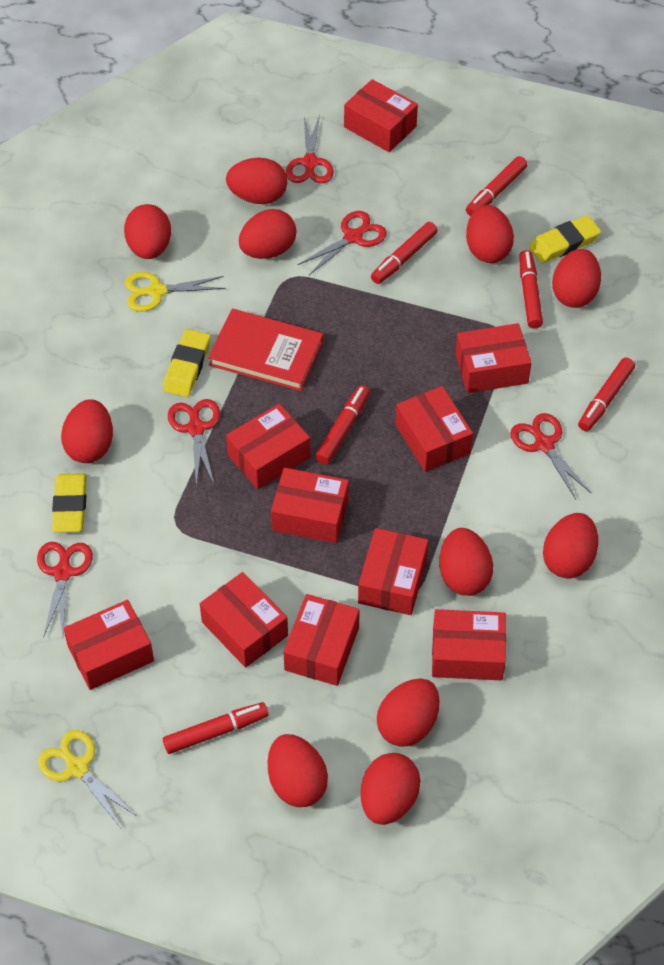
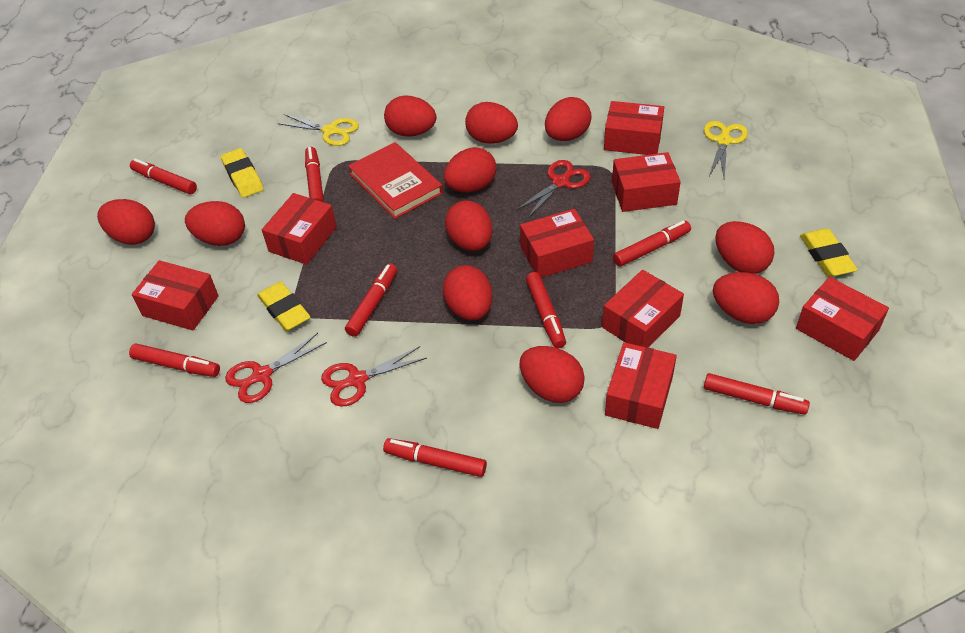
red box: 10 -> 8
red marker: 6 -> 8
red scissors: 5 -> 3

